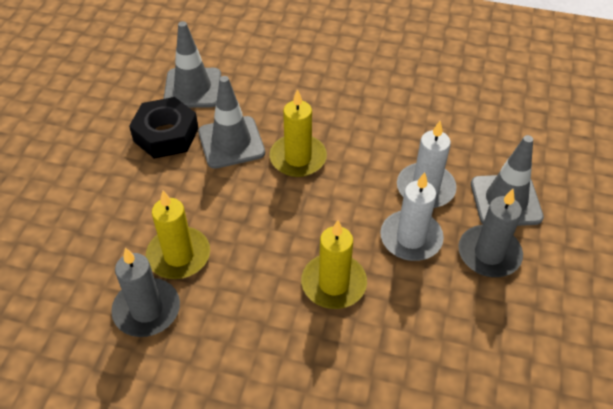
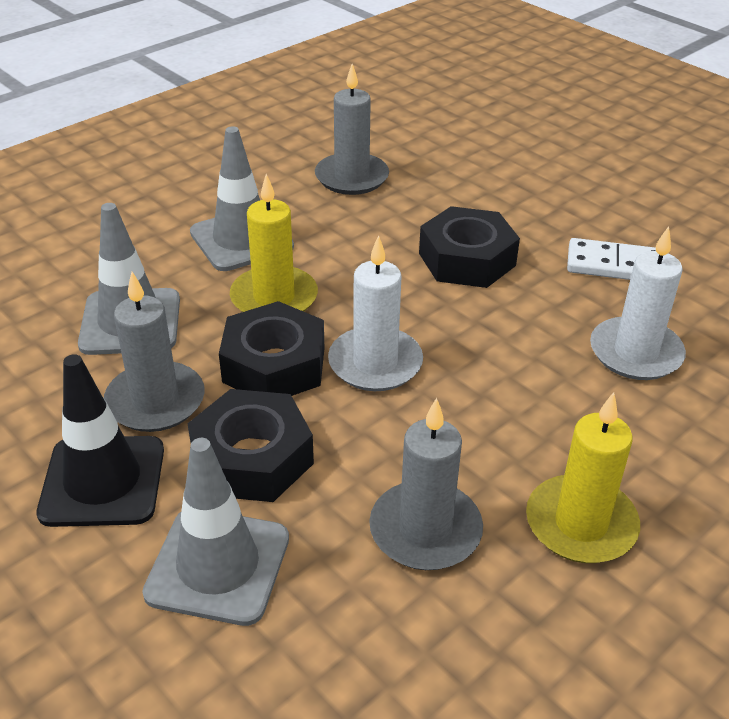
black nut: 1 -> 3
black traffic cone: 0 -> 1
grey candle: 2 -> 3
white domino: 0 -> 1
yellow candle: 3 -> 2

